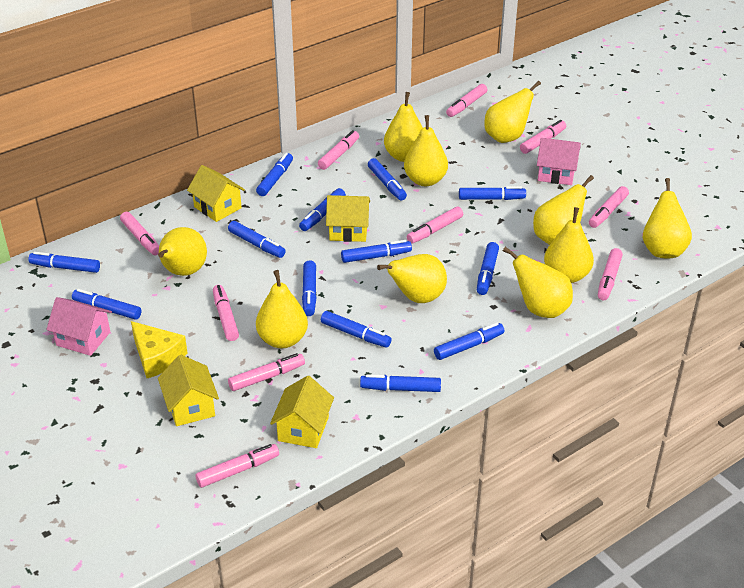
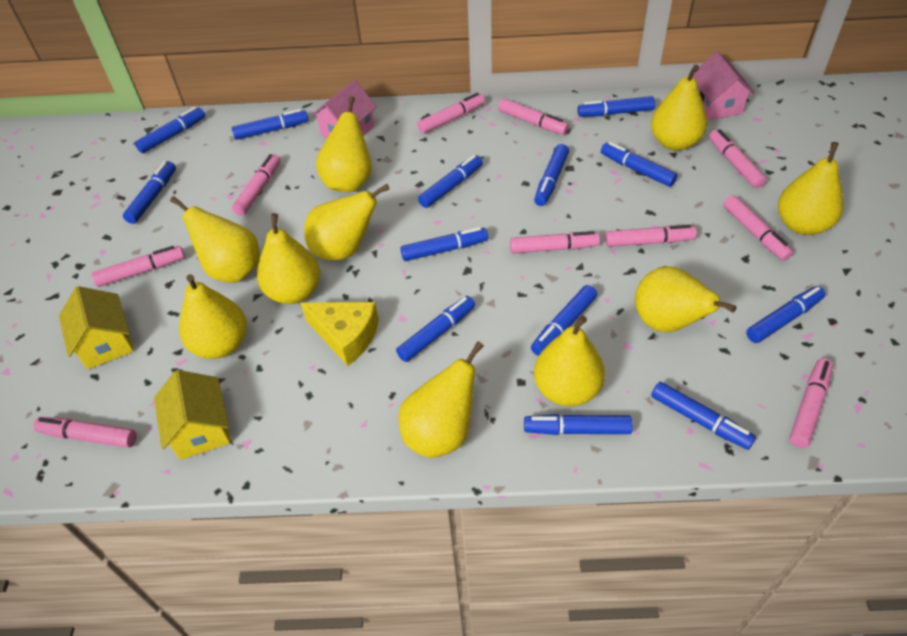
yellow house: 4 -> 2

